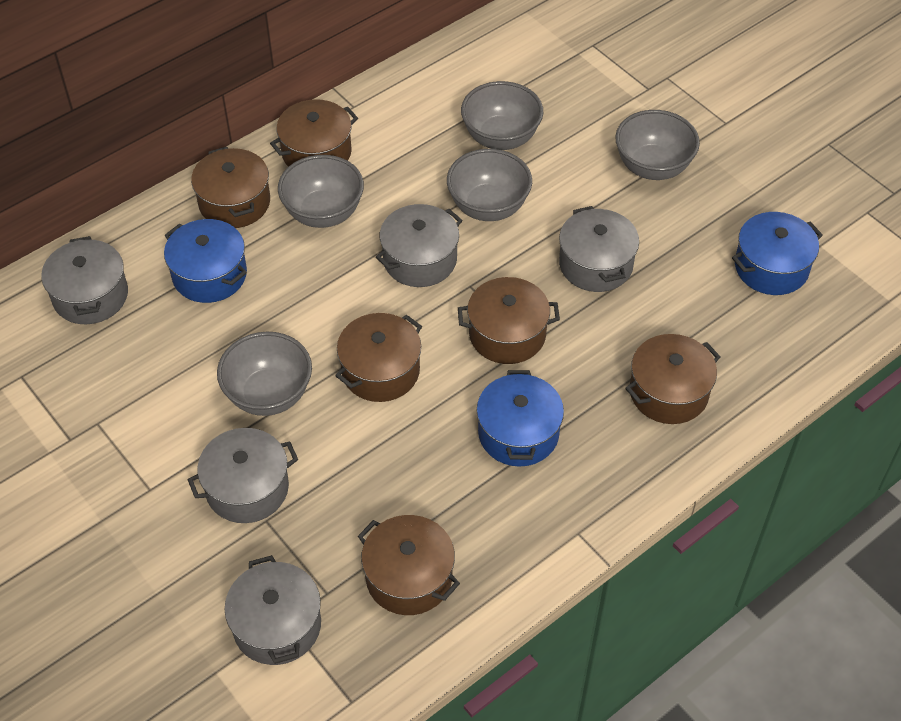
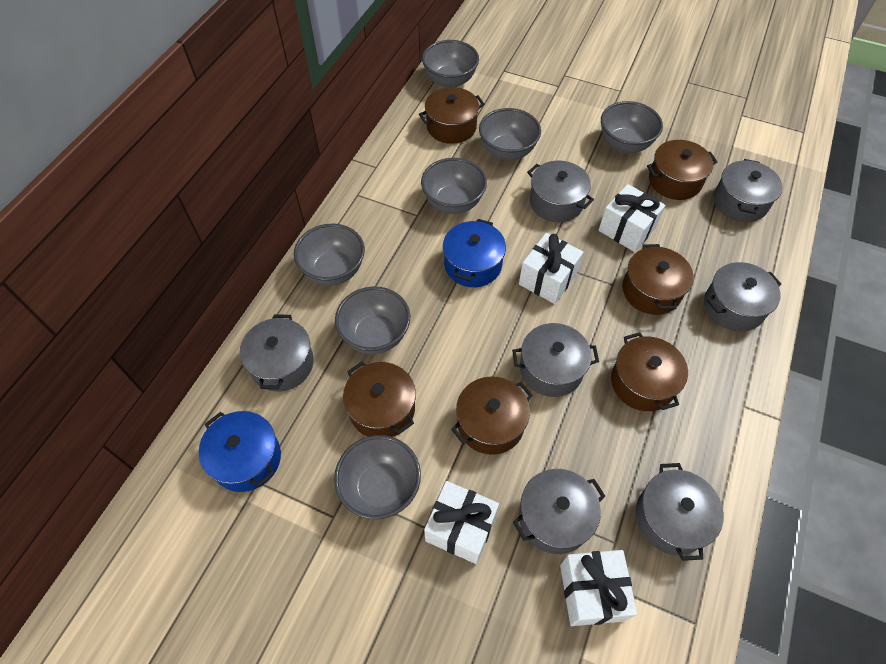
blue pot: 3 -> 2
grey bowl: 5 -> 7
grey pot: 5 -> 7
white gift: 0 -> 4

